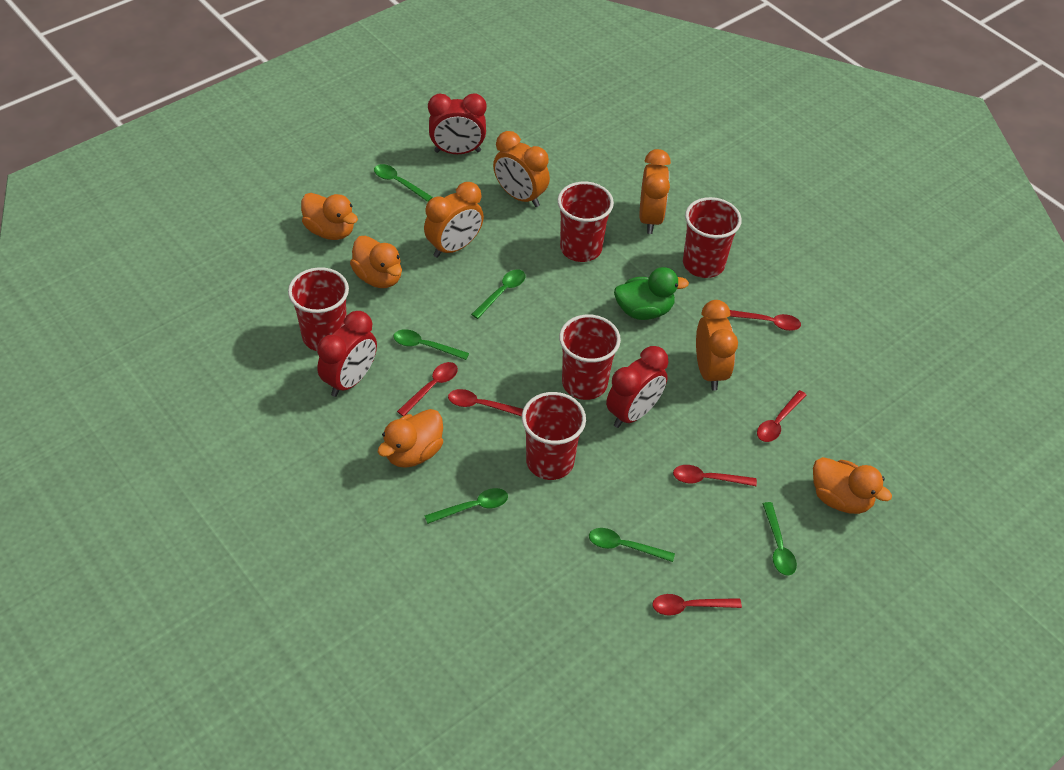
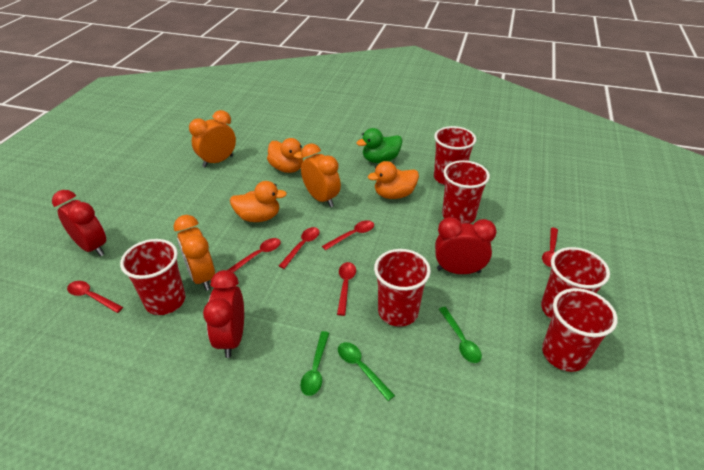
green spoon: 6 -> 3
orange clock: 4 -> 3
orange duck: 4 -> 3
red cup: 5 -> 6

